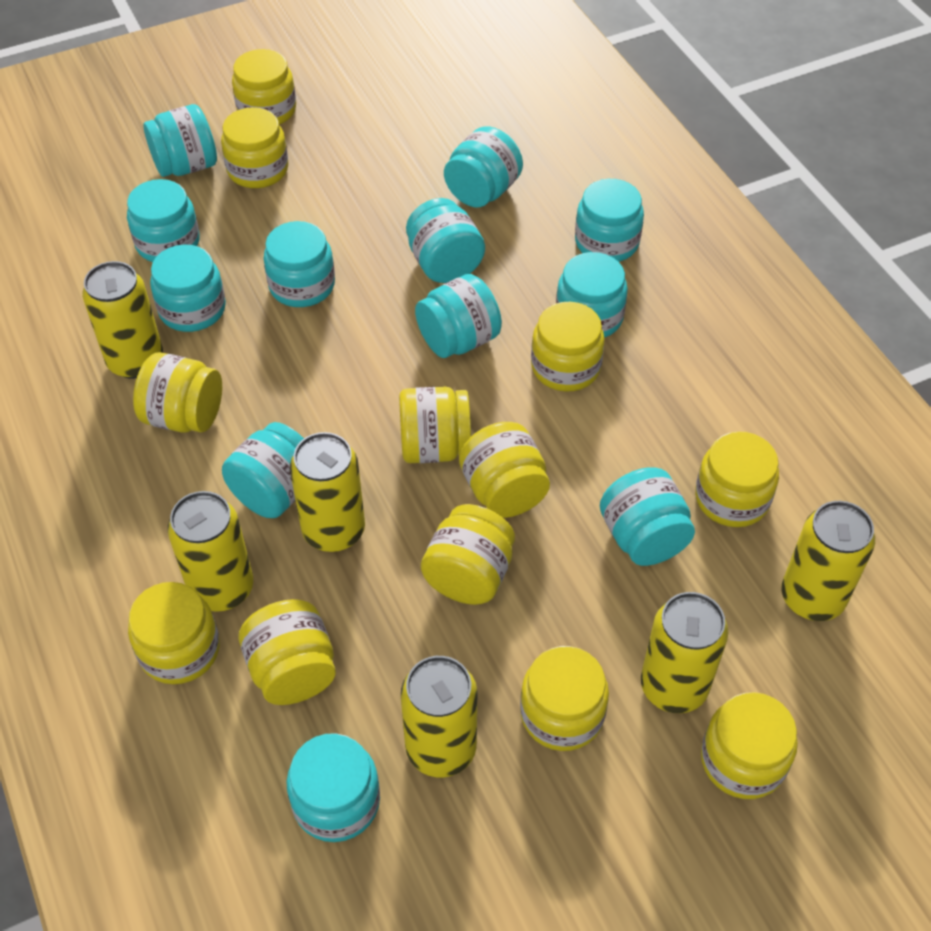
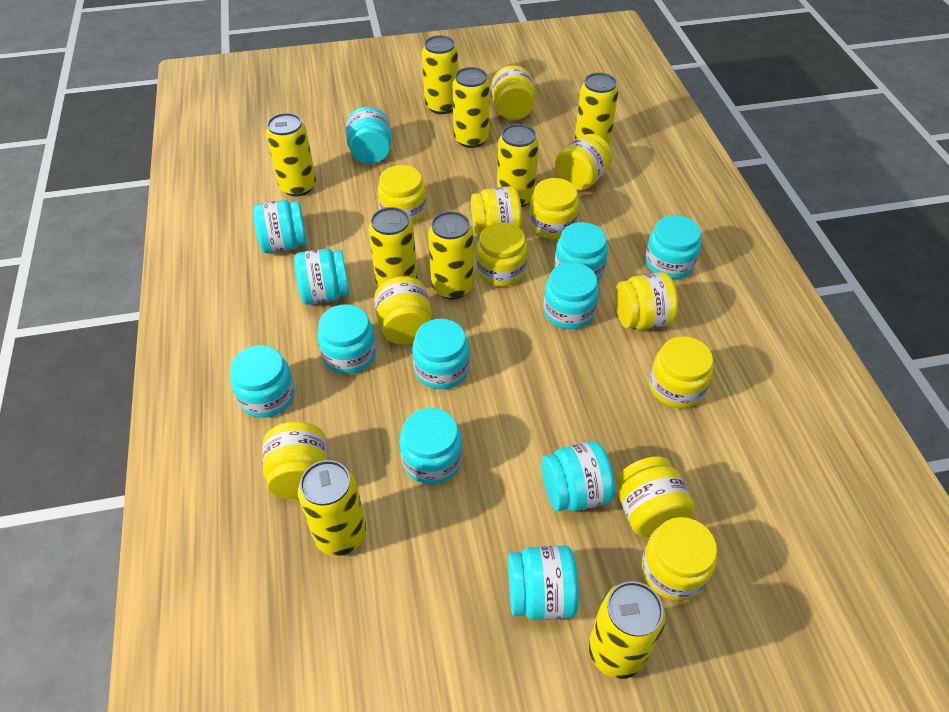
yellow can: 6 -> 9

